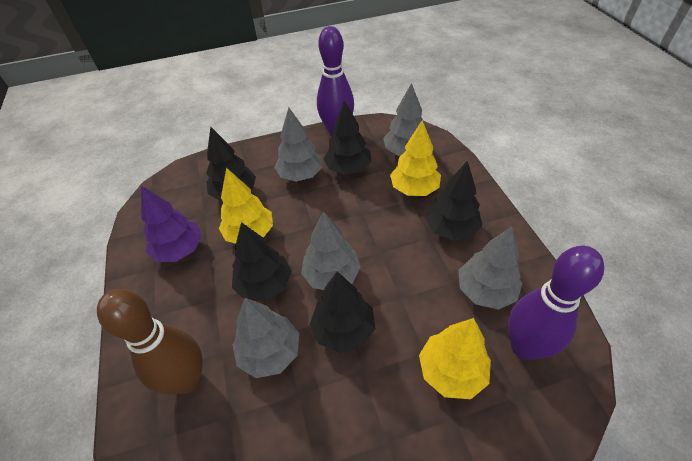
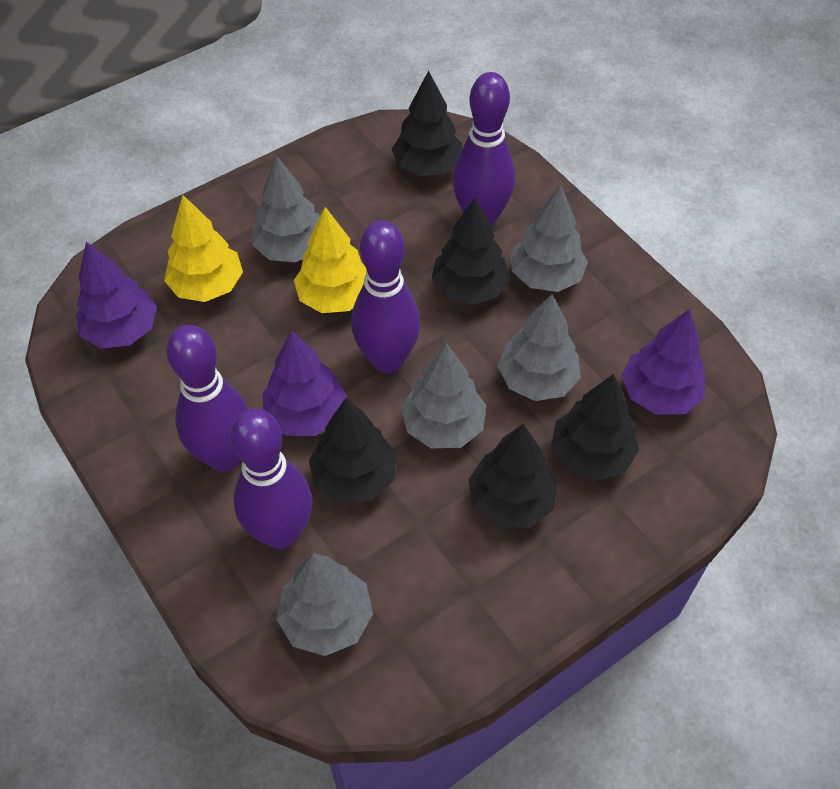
brown bowling pin: 1 -> 0
purple bowling pin: 2 -> 4
purple tree: 1 -> 3
yellow tree: 3 -> 2

